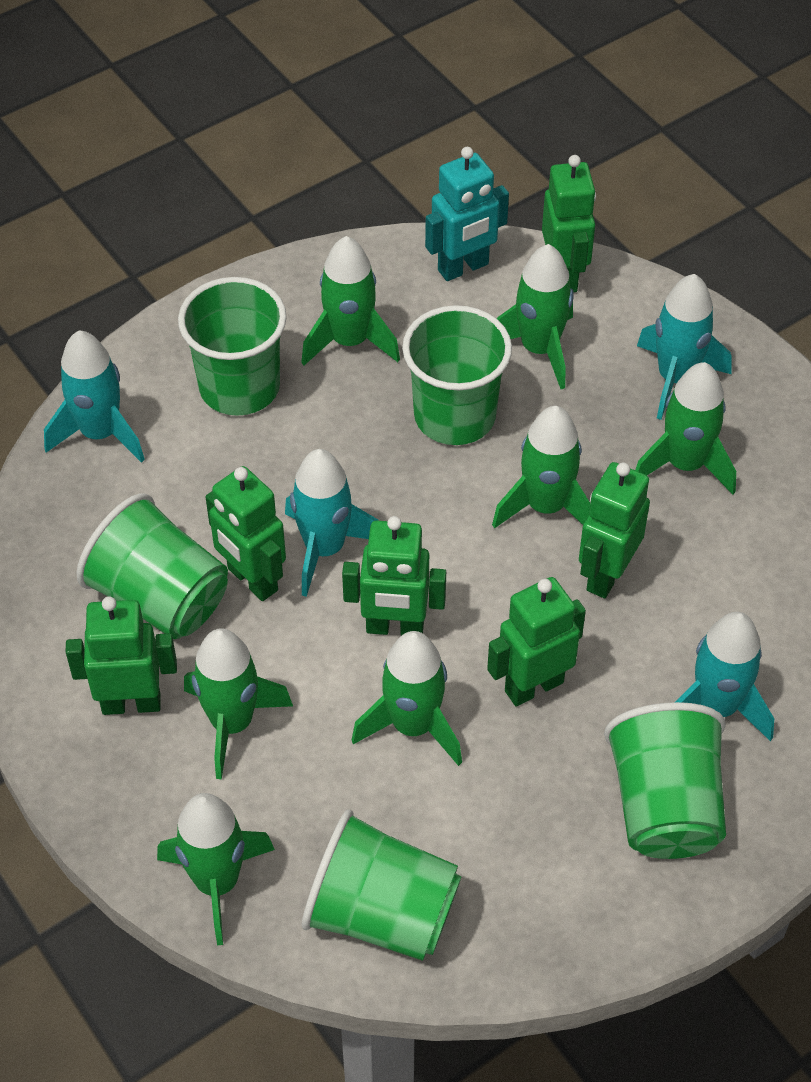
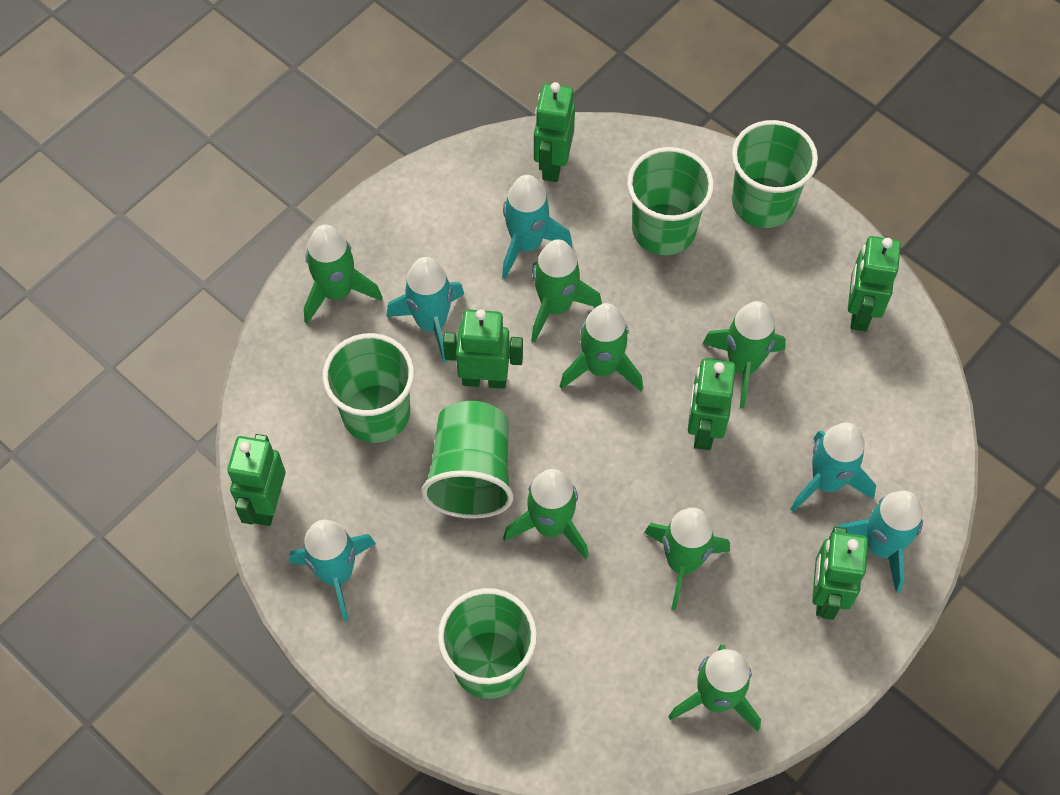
turquoise robot: 1 -> 0
turquoise rocket: 4 -> 5

